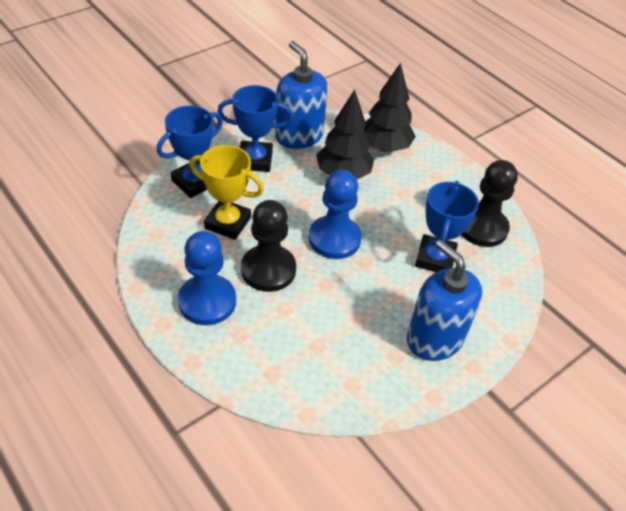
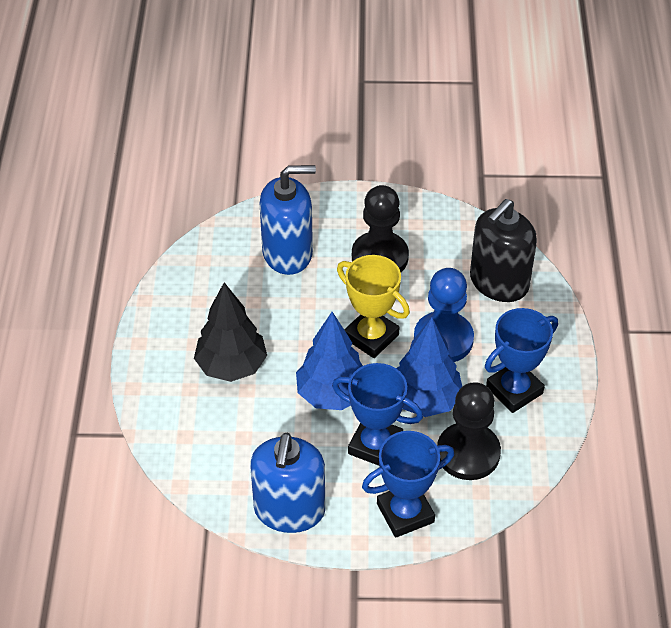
black soap dispenser: 0 -> 1
black tree: 2 -> 1
blue pawn: 2 -> 1
blue tree: 0 -> 2

